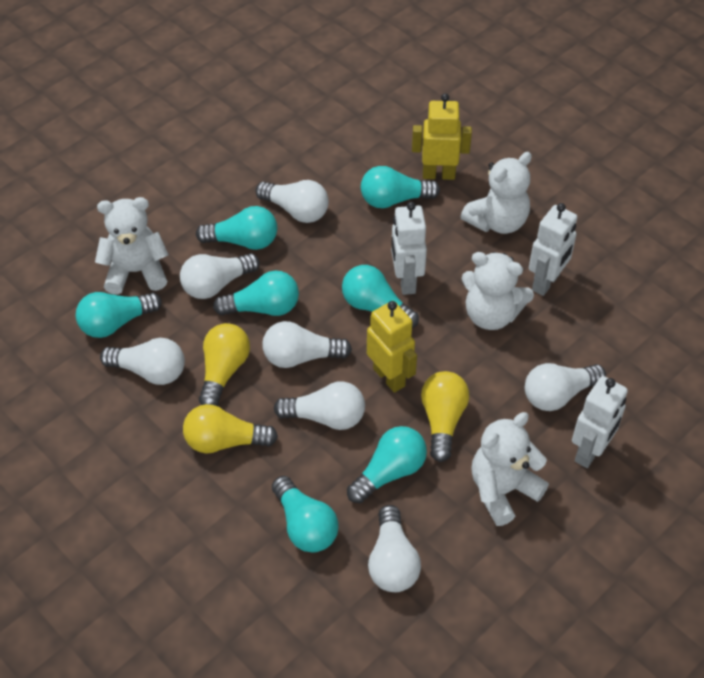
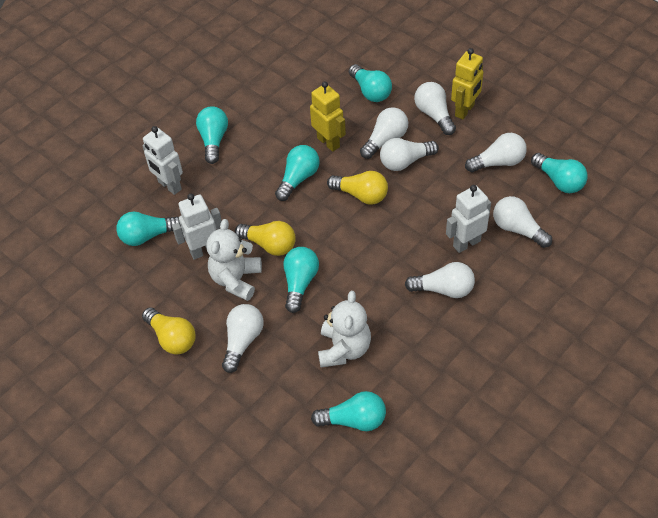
white teddy bear: 4 -> 2

